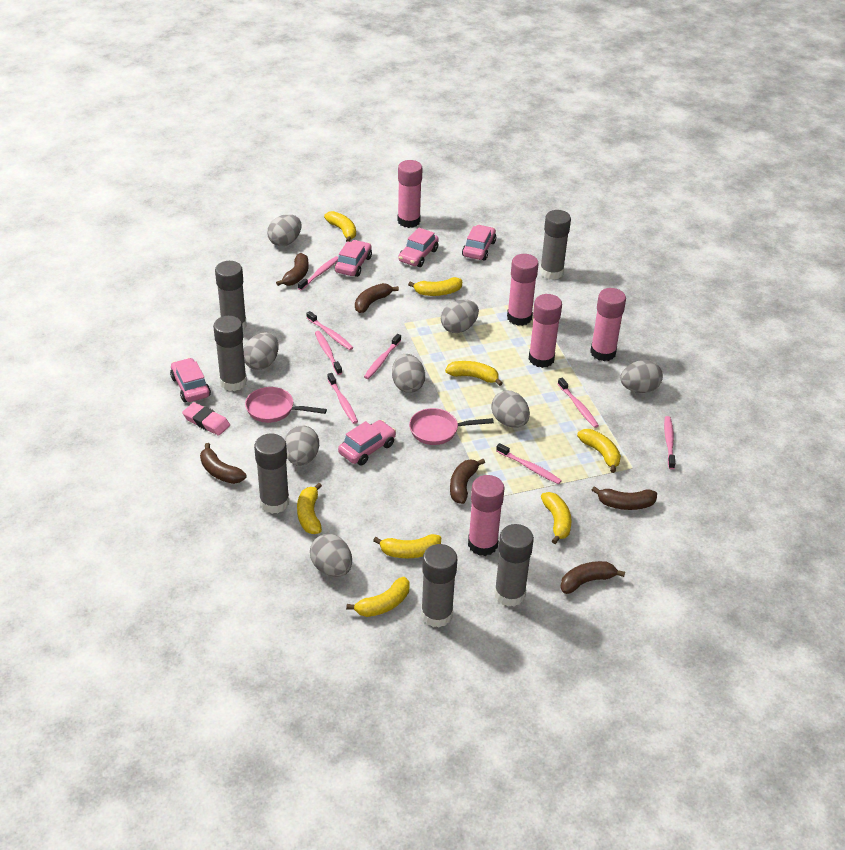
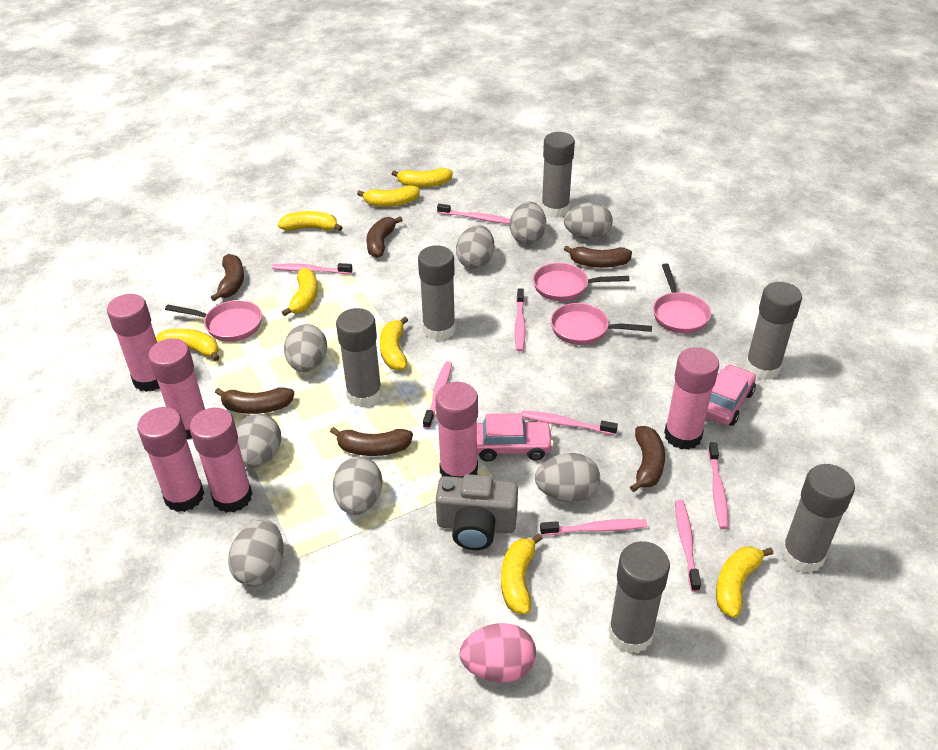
grey camera: 0 -> 1
pink car: 5 -> 2
pink egg: 0 -> 1
pink eraser: 1 -> 0
pink glue stick: 5 -> 6
pink pan: 2 -> 4

